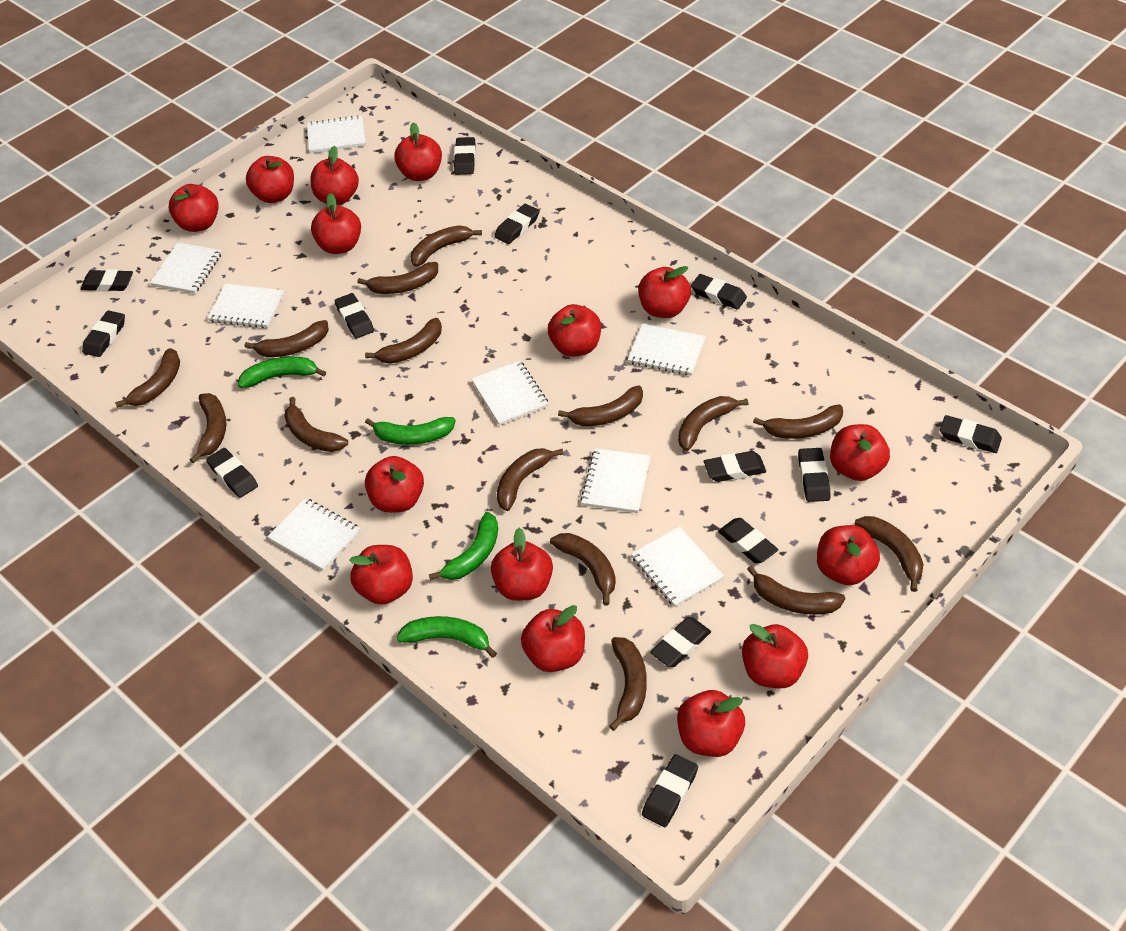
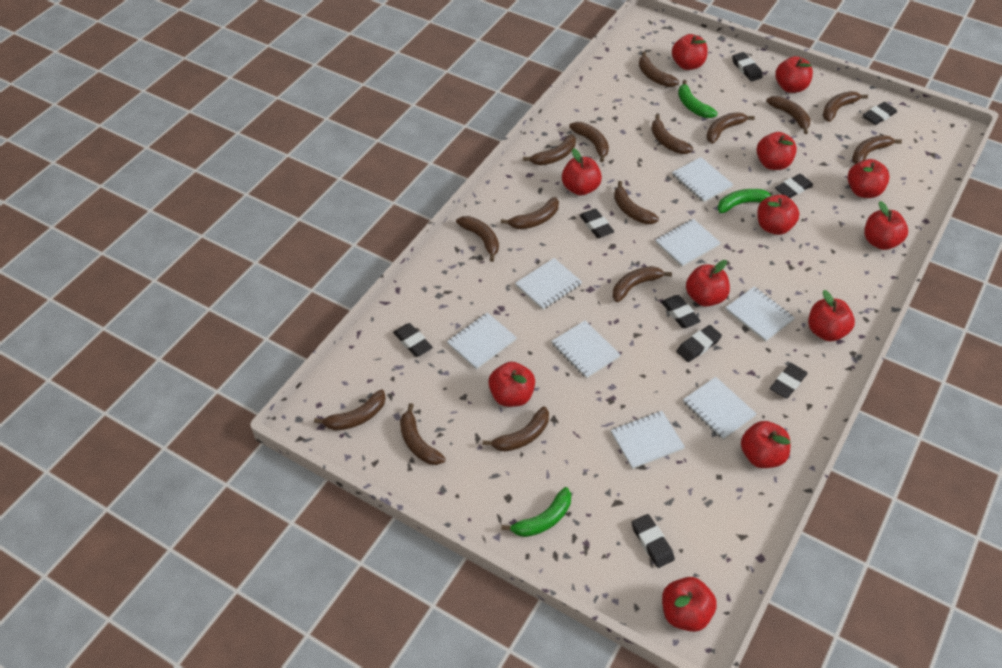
black eraser: 13 -> 9
green banana: 4 -> 3
red apple: 15 -> 12

